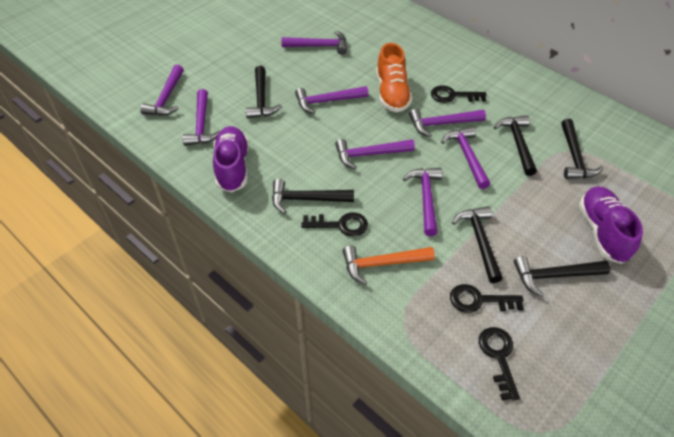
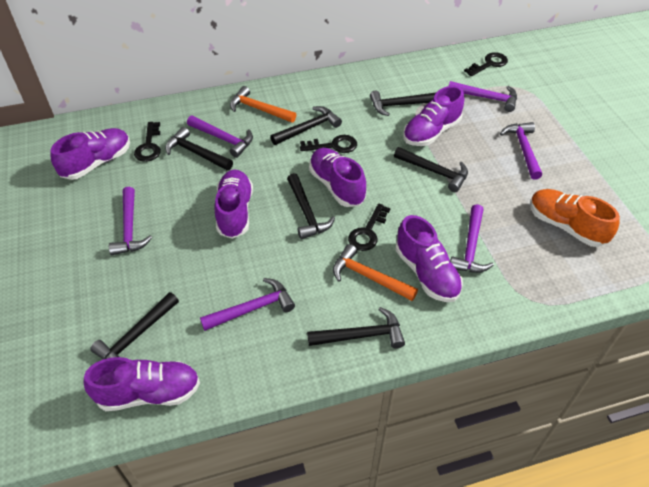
black hammer: 6 -> 7
orange hammer: 1 -> 2
purple hammer: 8 -> 6
purple shoe: 2 -> 6

